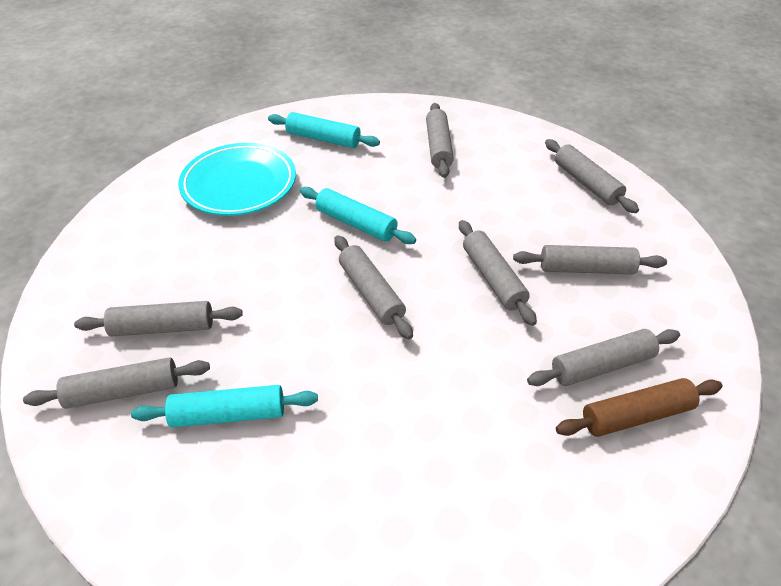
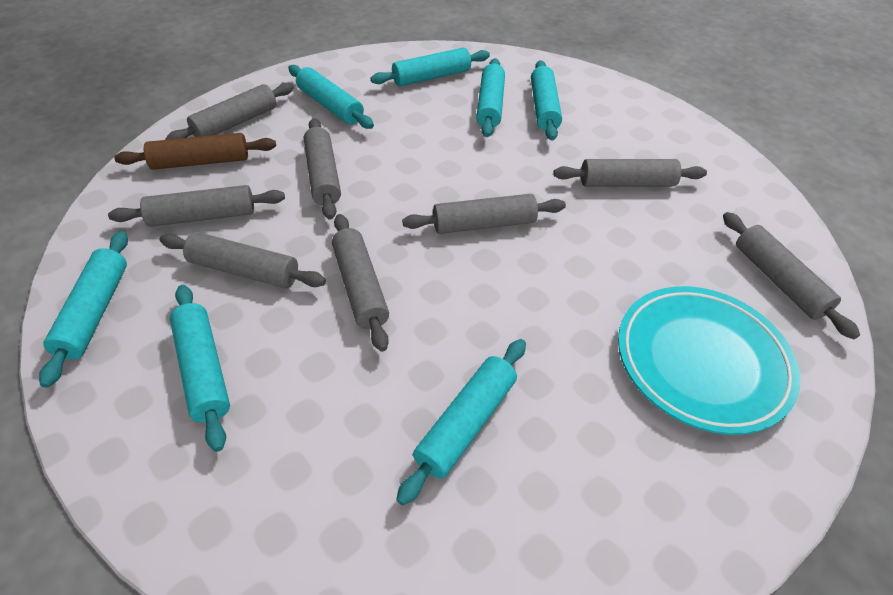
turquoise rolling pin: 3 -> 7

